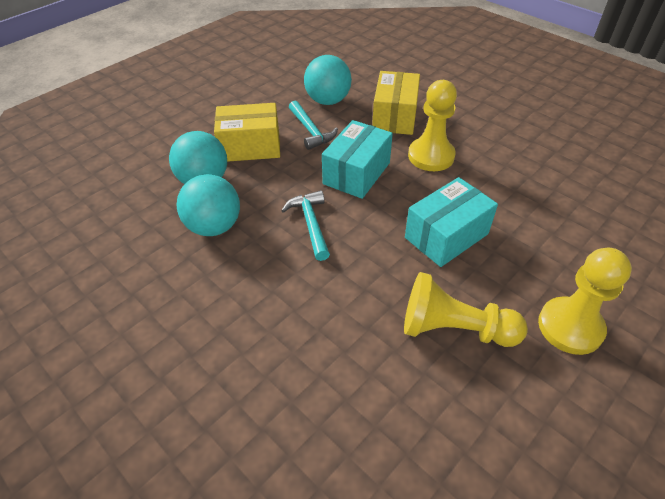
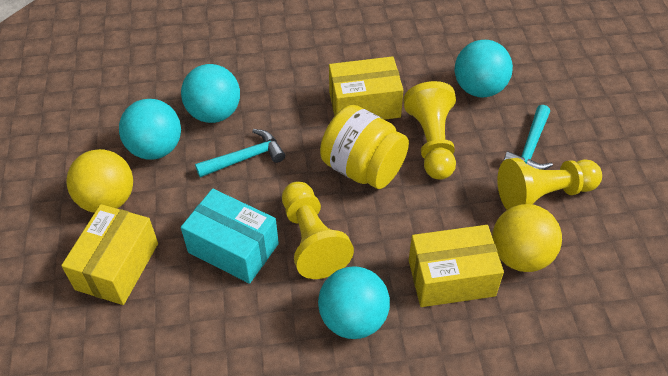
turquoise ball: 3 -> 4
turquoise box: 2 -> 1
yellow ball: 0 -> 2
yellow box: 2 -> 3
yellow jar: 0 -> 1

